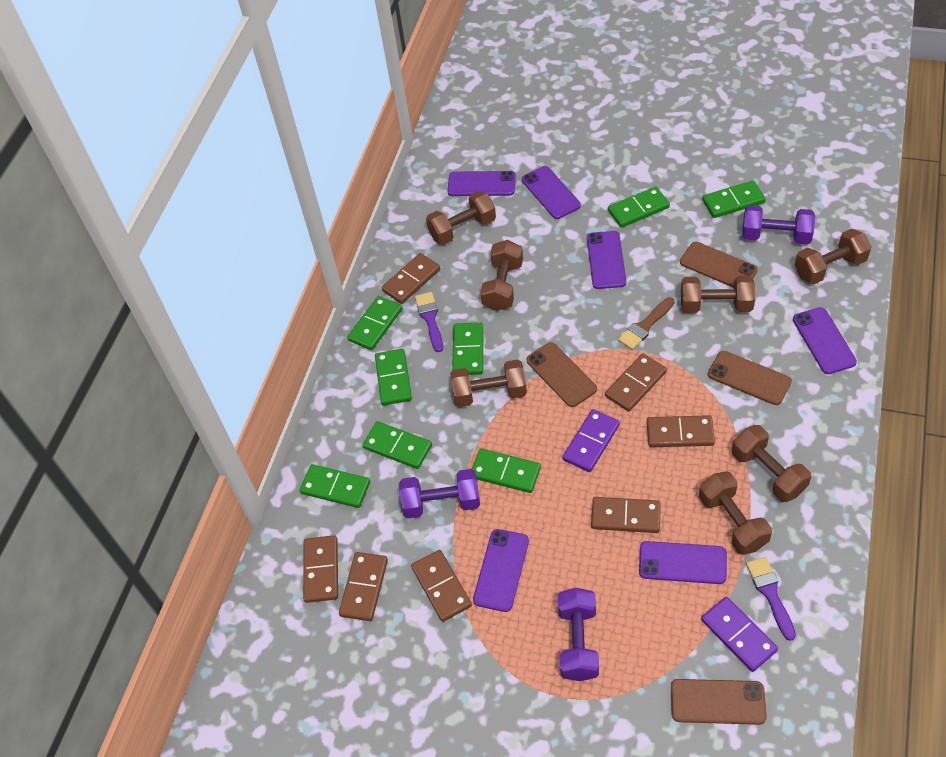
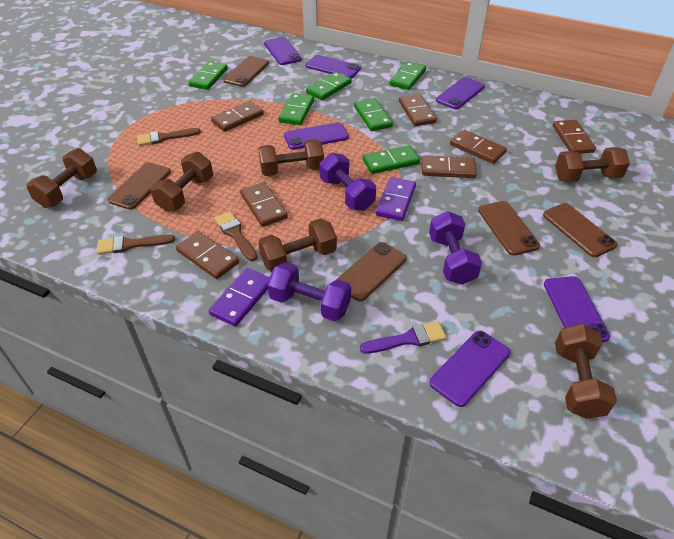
brown brush: 1 -> 3
brown dumbbell: 7 -> 6
brown phone: 4 -> 5
green domino: 8 -> 6
purple brush: 2 -> 1

